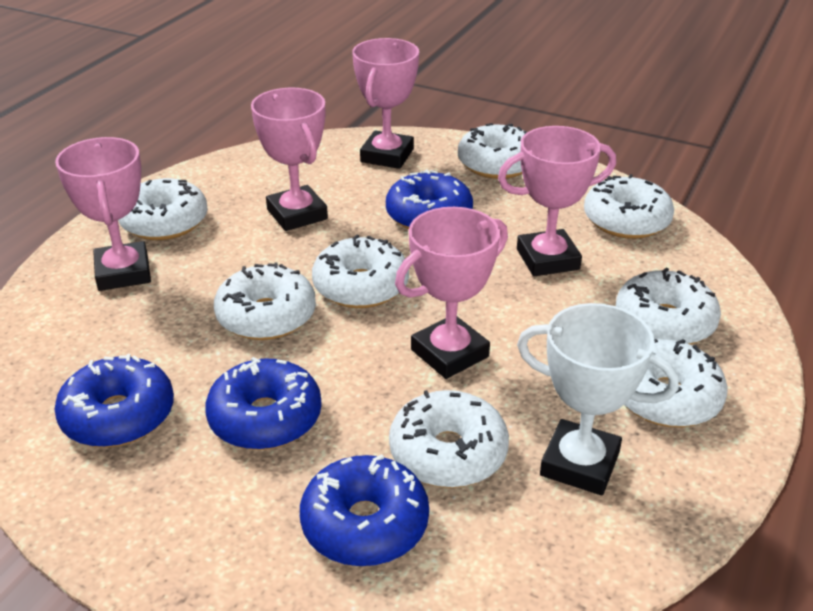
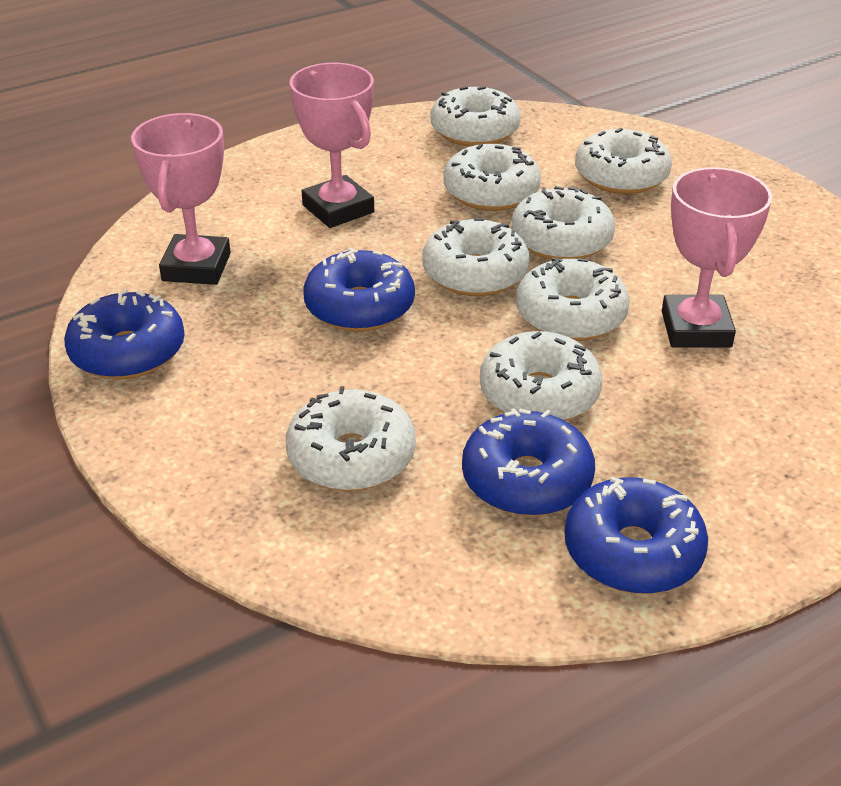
pink trophy: 5 -> 3
white trophy: 1 -> 0

